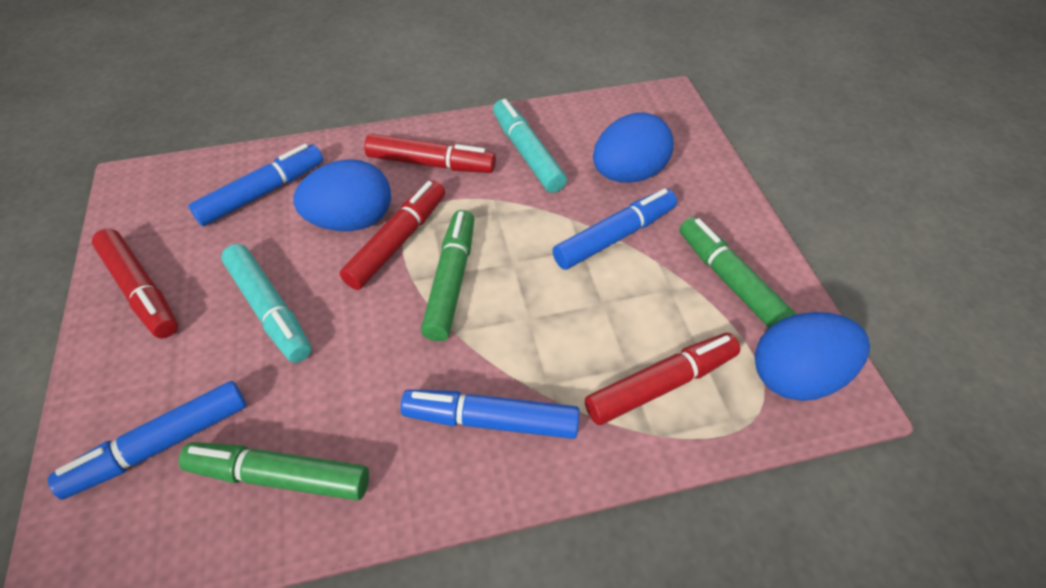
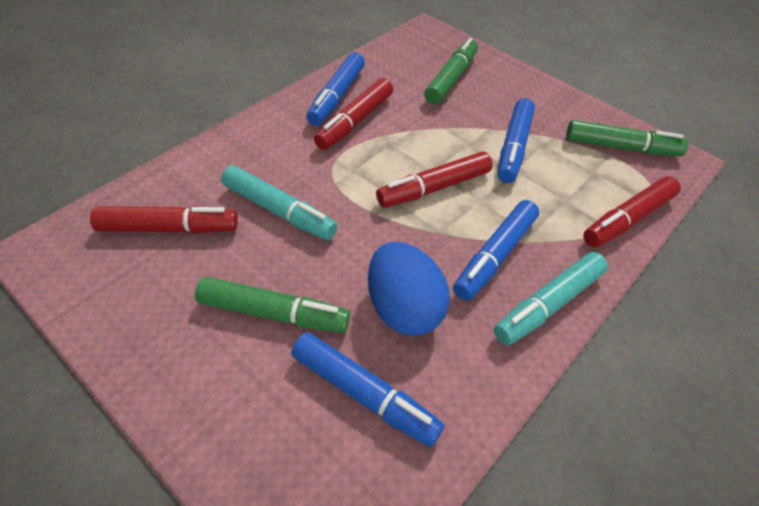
blue egg: 3 -> 1

